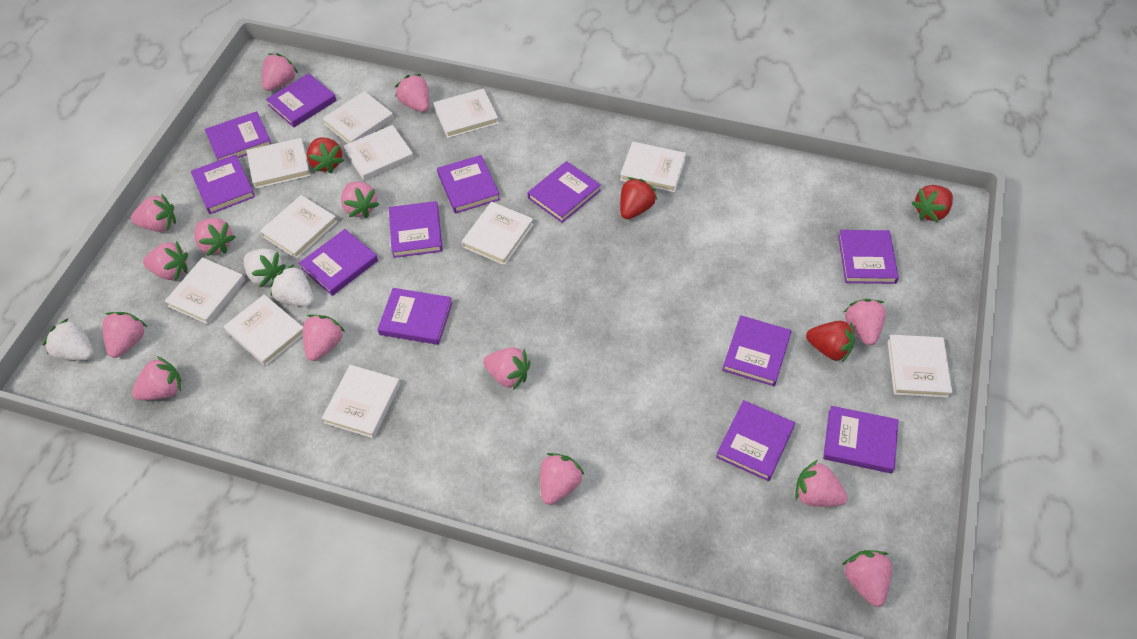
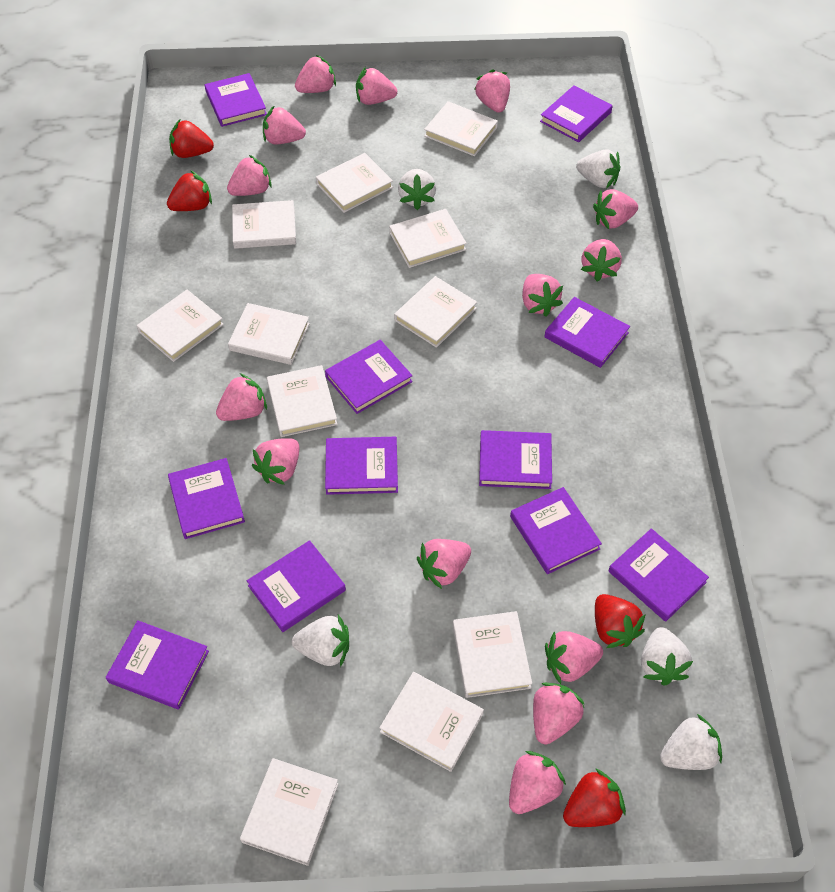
purple book: 12 -> 11
white strawberry: 3 -> 5

